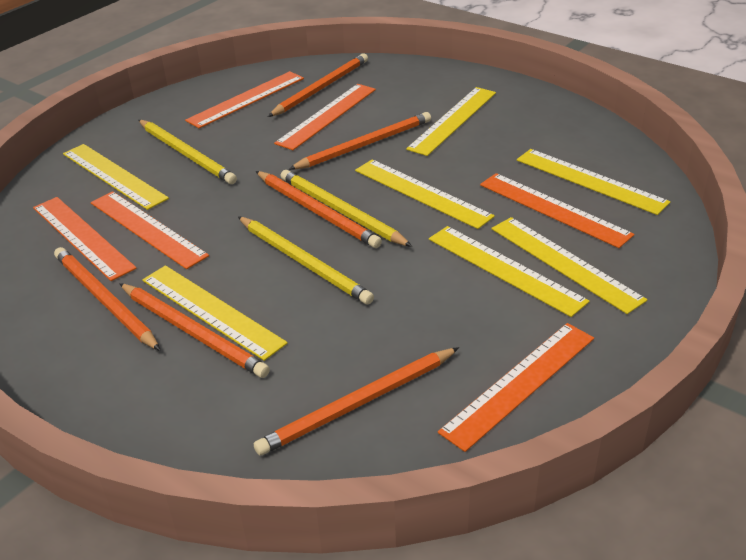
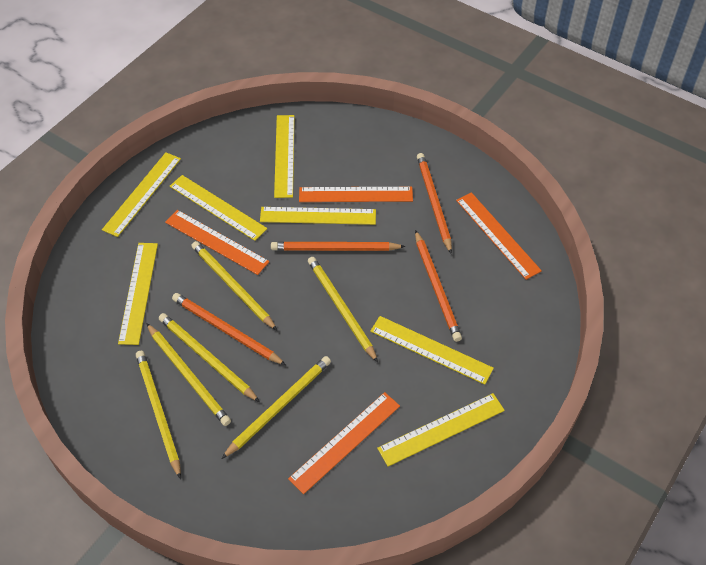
orange pencil: 6 -> 4
orange ruler: 6 -> 4
yellow pencil: 3 -> 6

